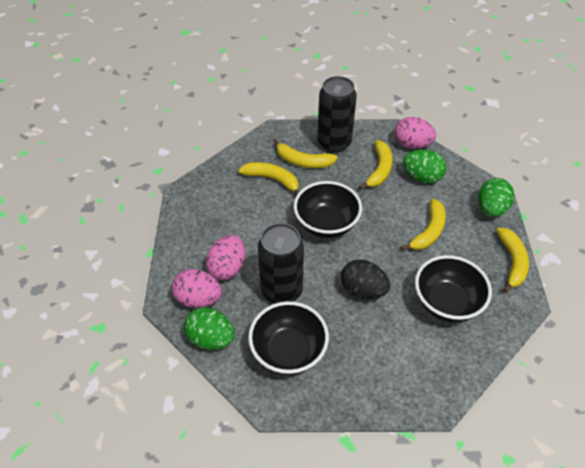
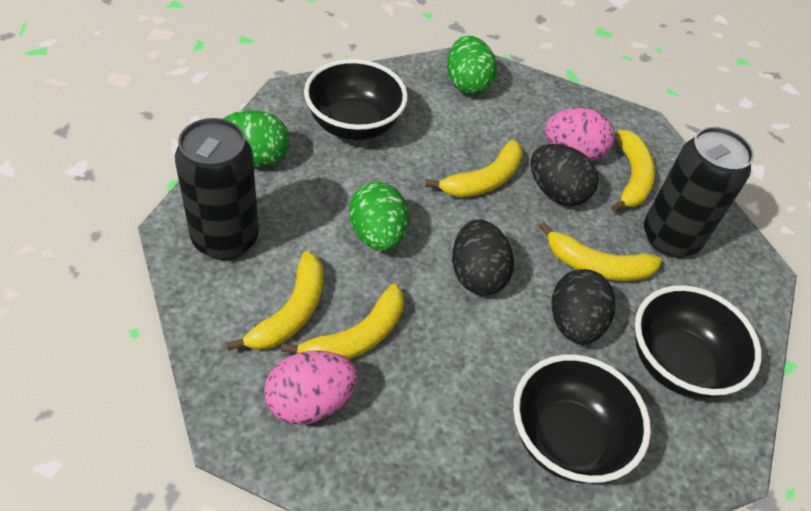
black egg: 1 -> 3
pink egg: 3 -> 2

